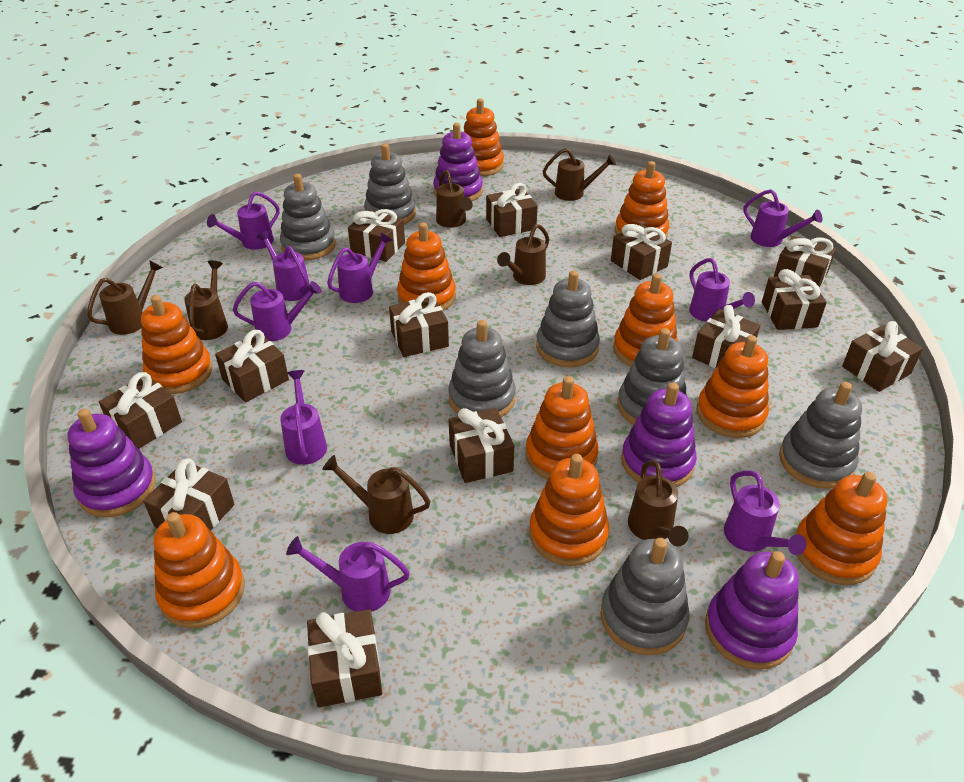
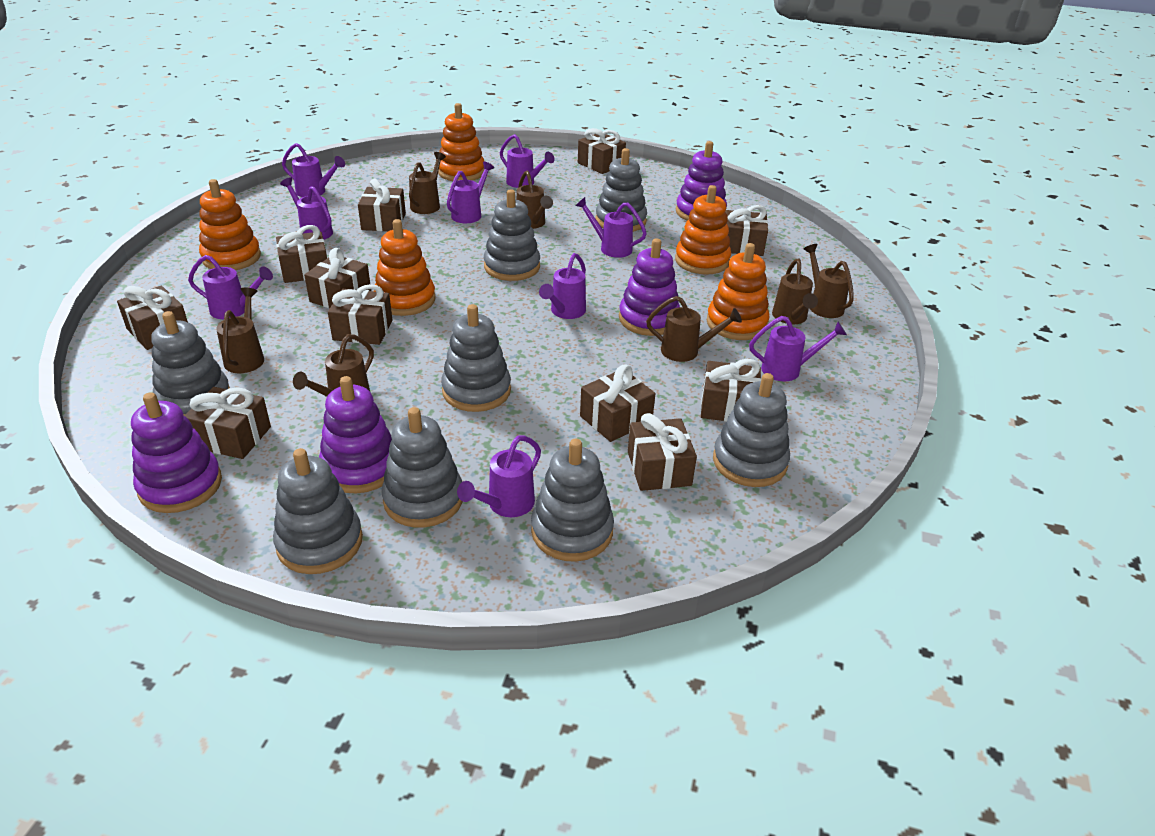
brown gift: 13 -> 11
grey stacking toy: 7 -> 8
orange stacking toy: 10 -> 5

